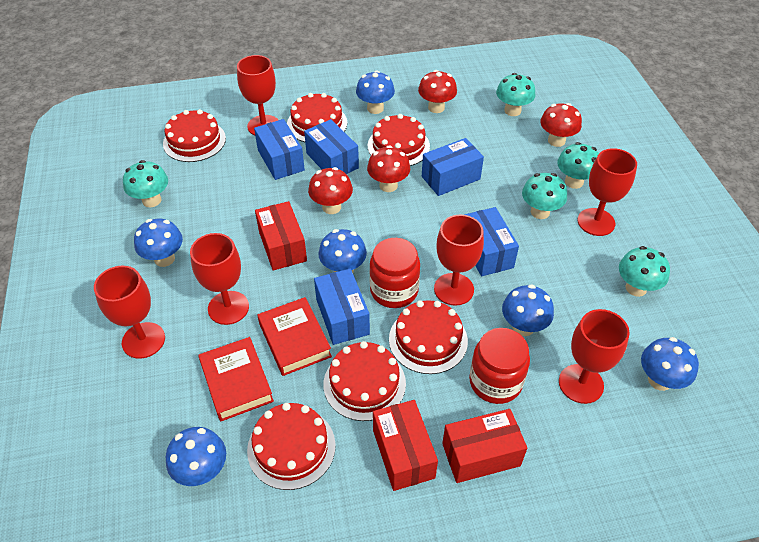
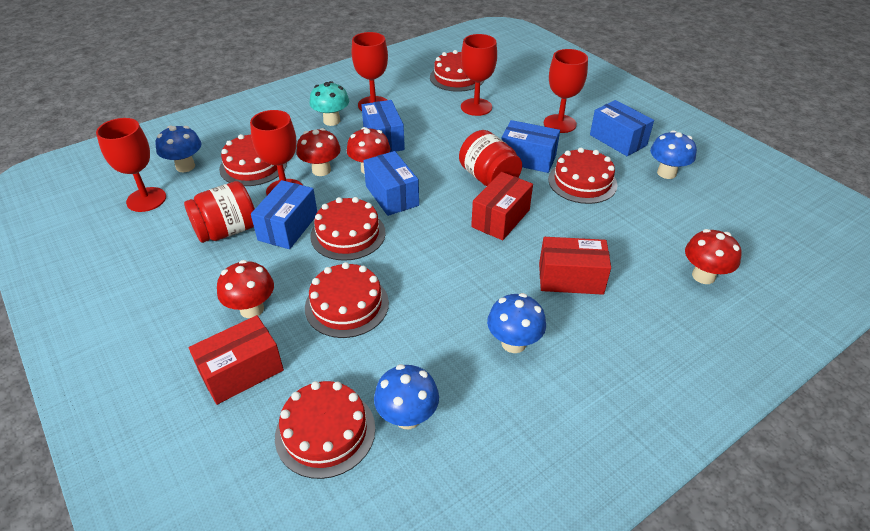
blue mushroom: 6 -> 4
red book: 2 -> 0
red goblet: 6 -> 5
turquoise mushroom: 5 -> 1

